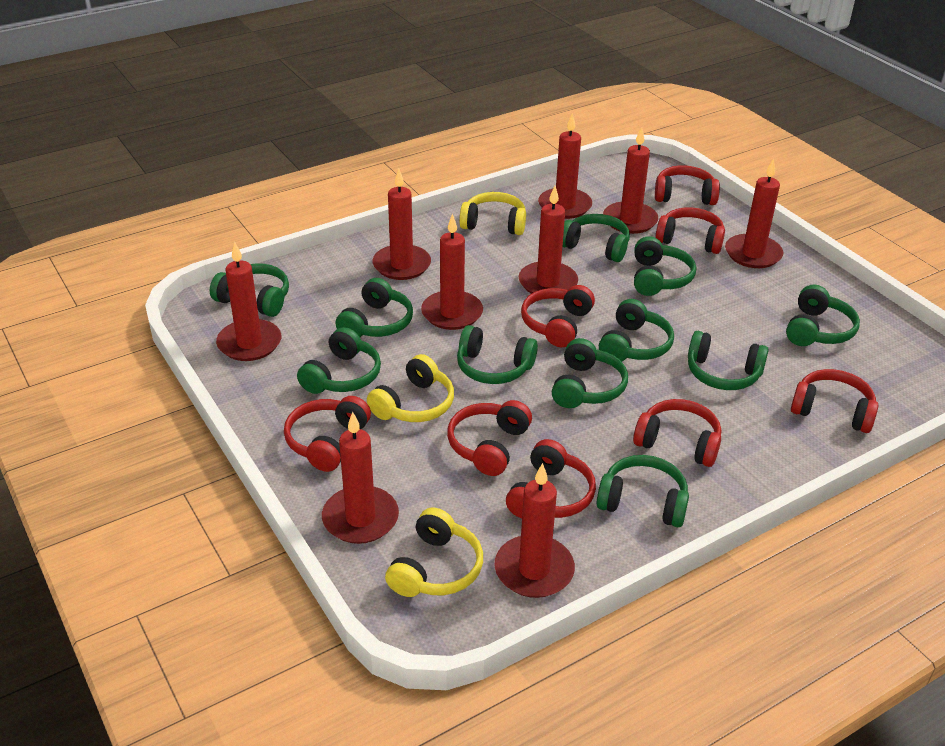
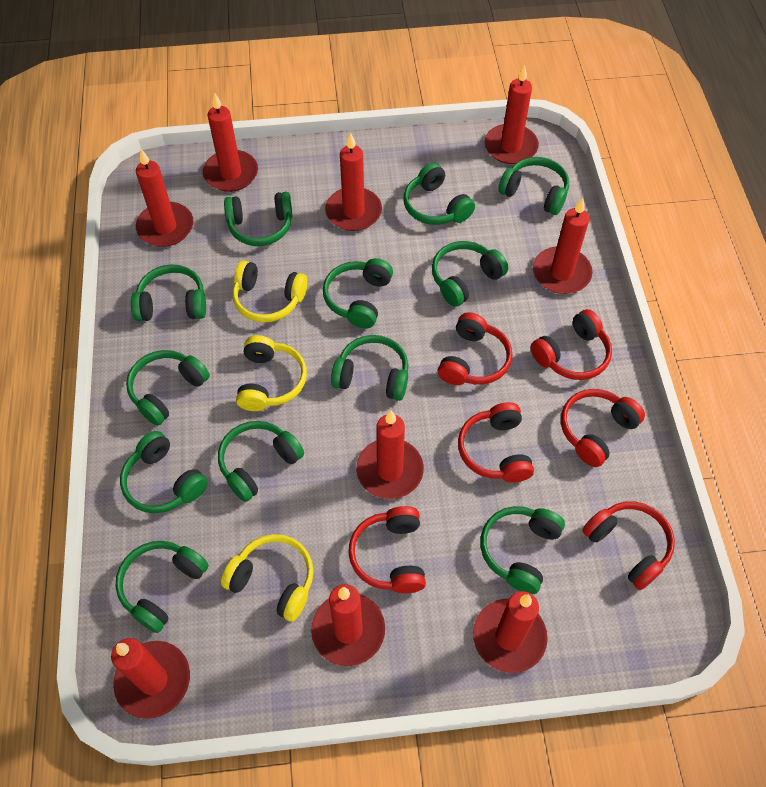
green headphones: 11 -> 12
red headphones: 8 -> 6

